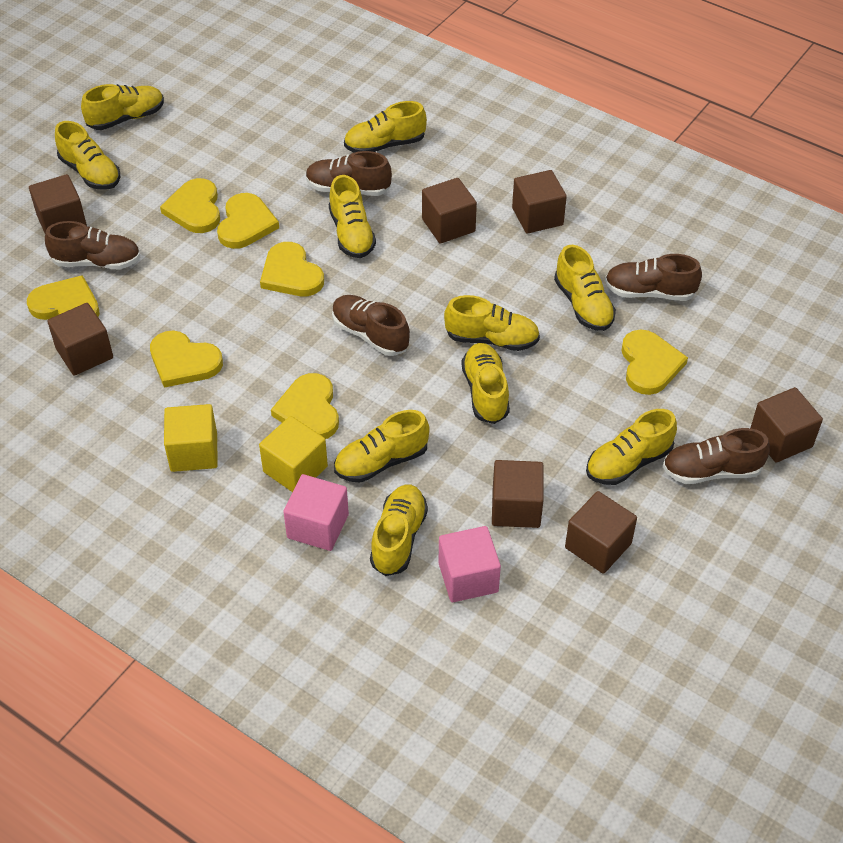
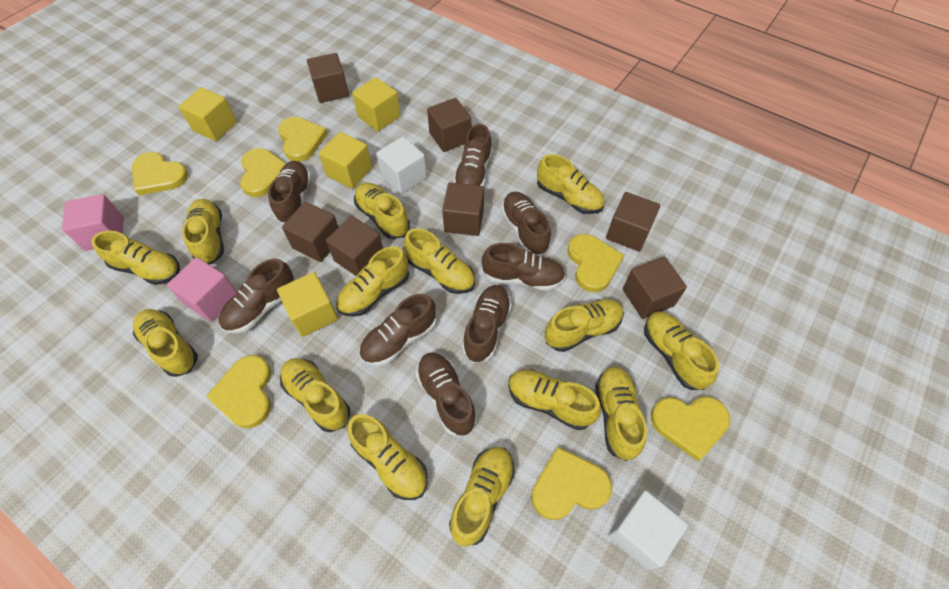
brown shoe: 5 -> 8
white cube: 0 -> 2
yellow cube: 2 -> 4
yellow shoe: 10 -> 14

